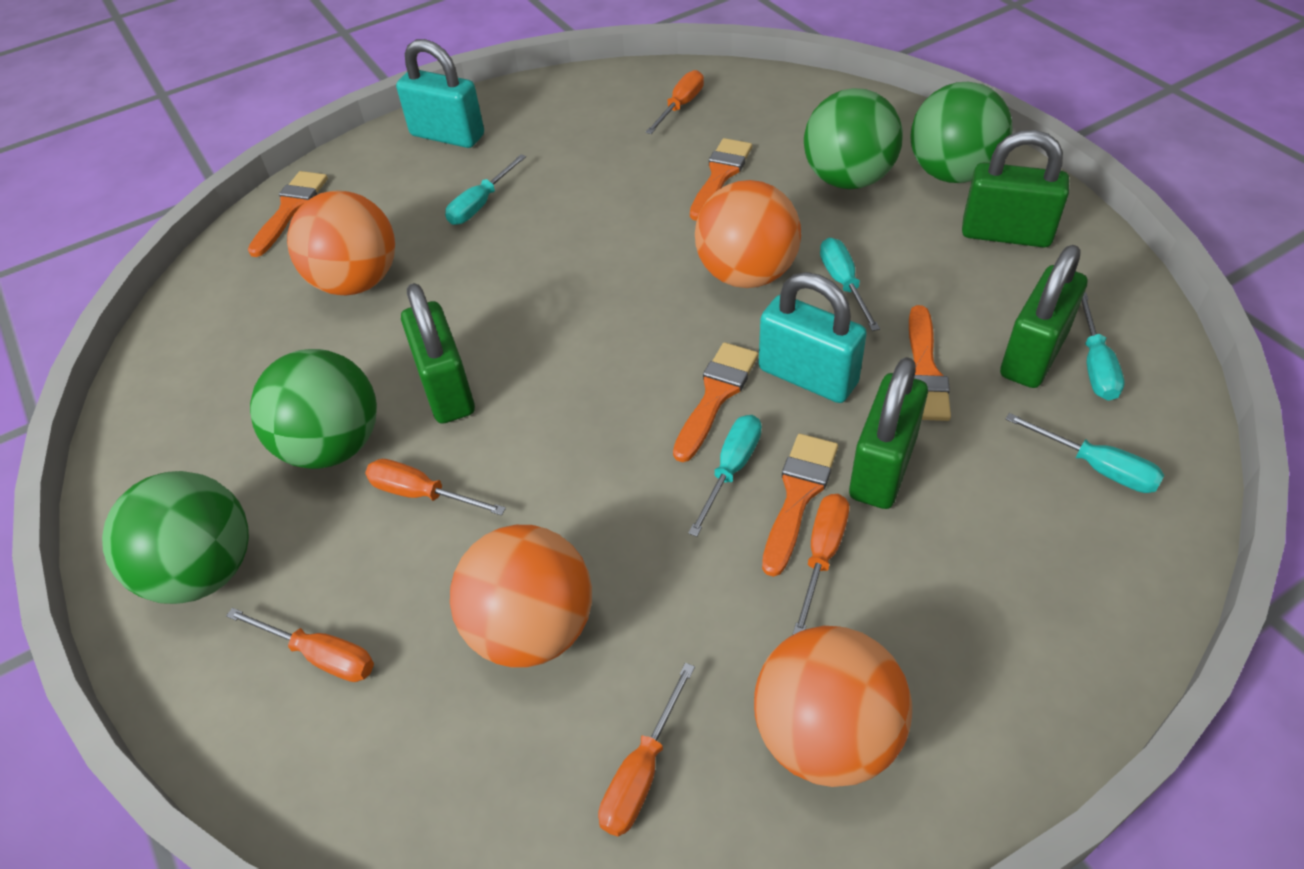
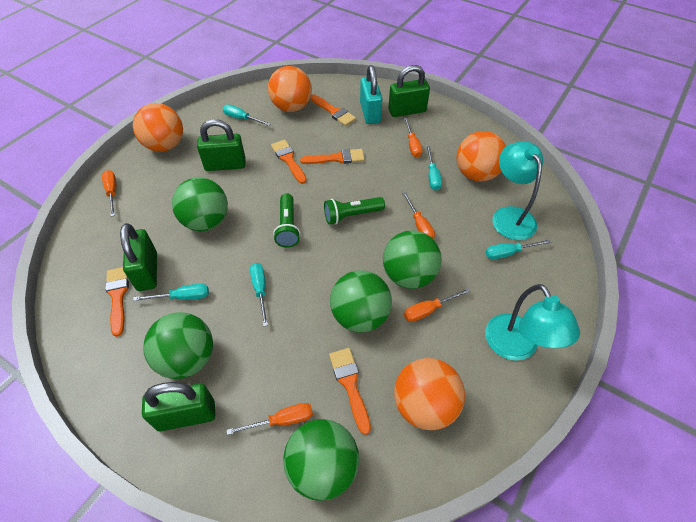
green ball: 4 -> 5
green flashlight: 0 -> 2
turquoise lamp: 0 -> 2
turquoise padlock: 2 -> 1

